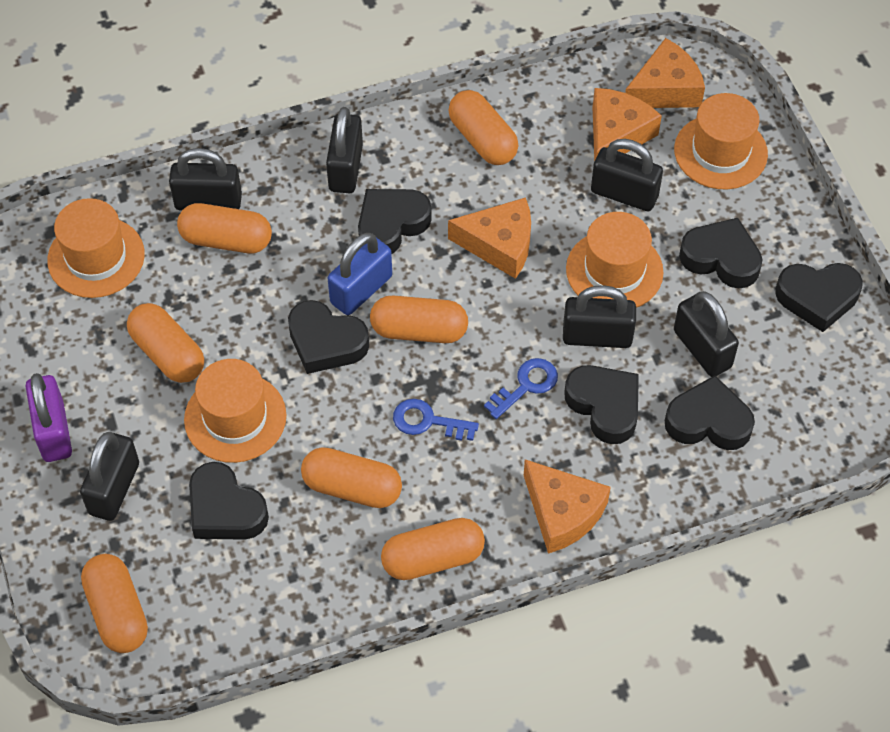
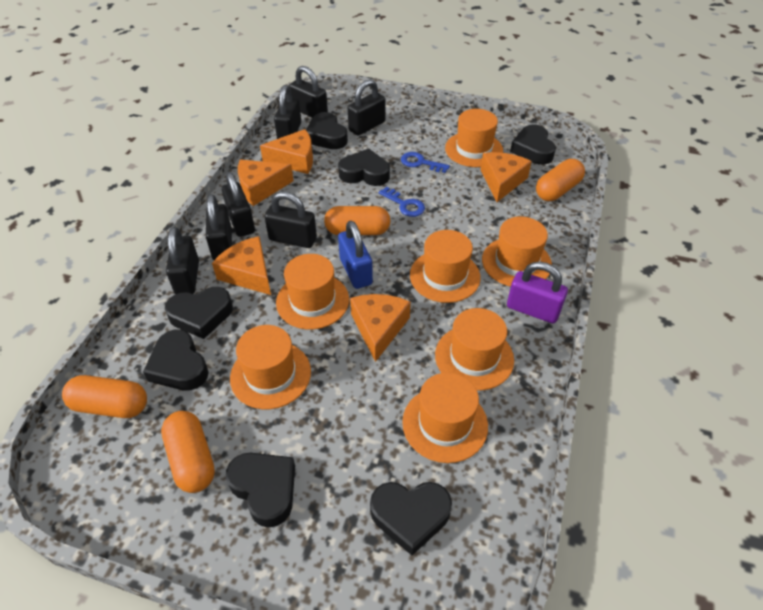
black padlock: 6 -> 7
orange capsule: 7 -> 4
orange cheese: 4 -> 5
orange hat: 4 -> 7

